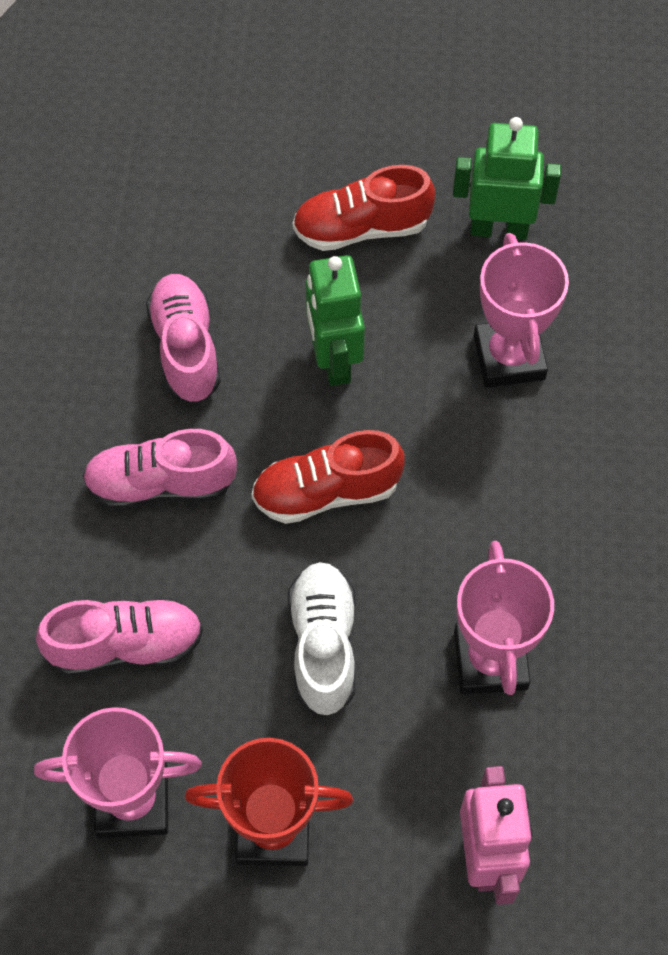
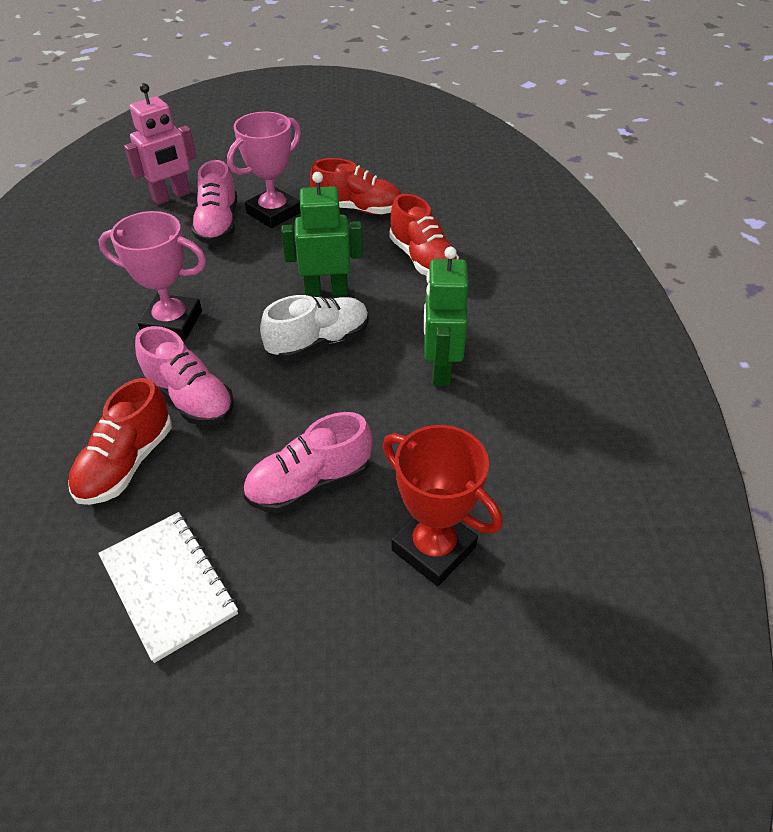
pink trophy: 3 -> 2
red shoe: 2 -> 3
white notebook: 0 -> 1

